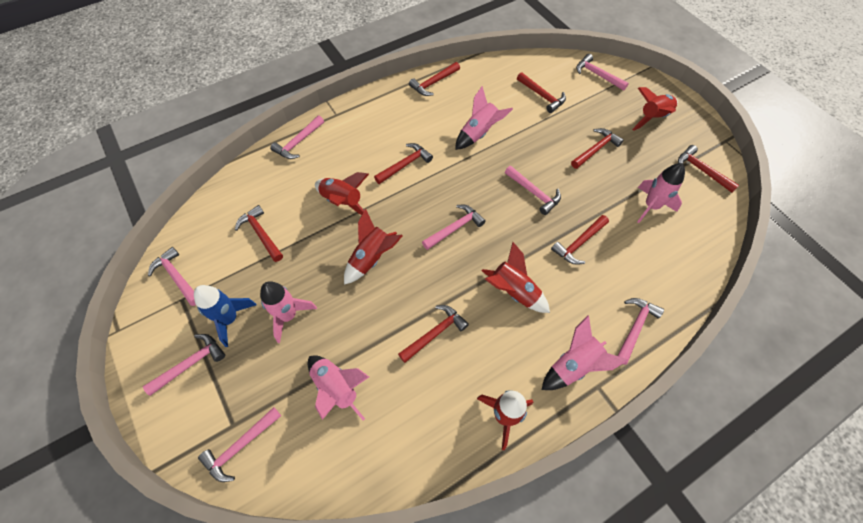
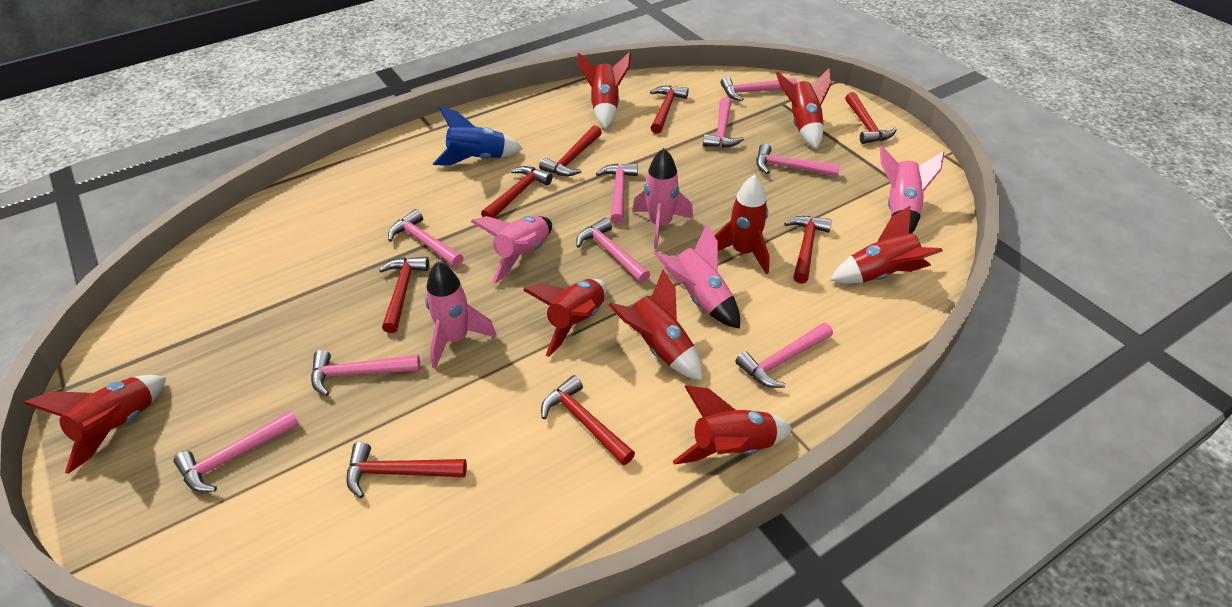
pink hammer: 8 -> 9
red rocket: 5 -> 8

